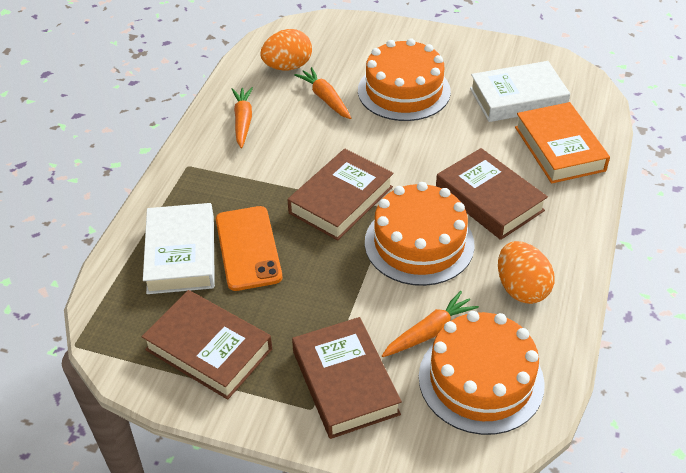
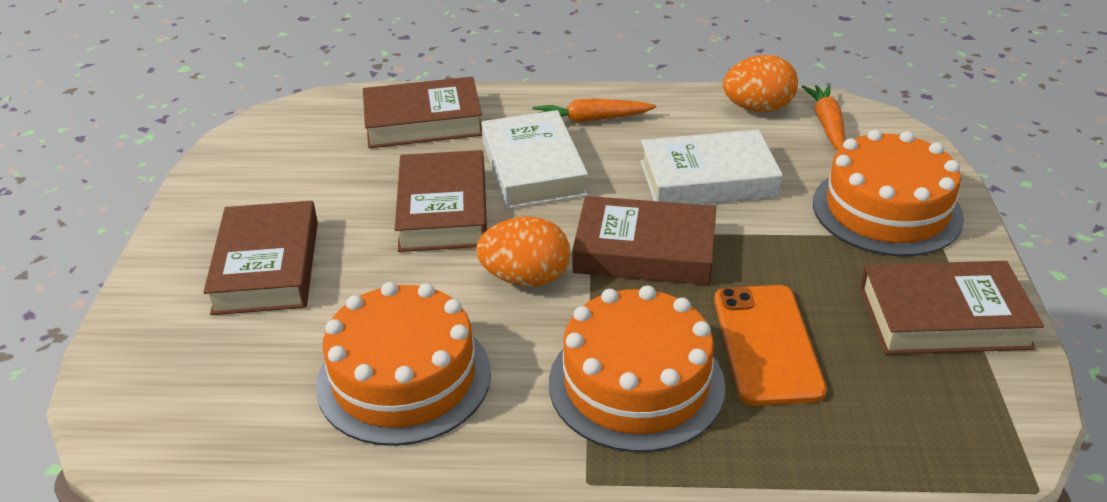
brown book: 4 -> 5
orange book: 1 -> 0
orange carrot: 3 -> 2

